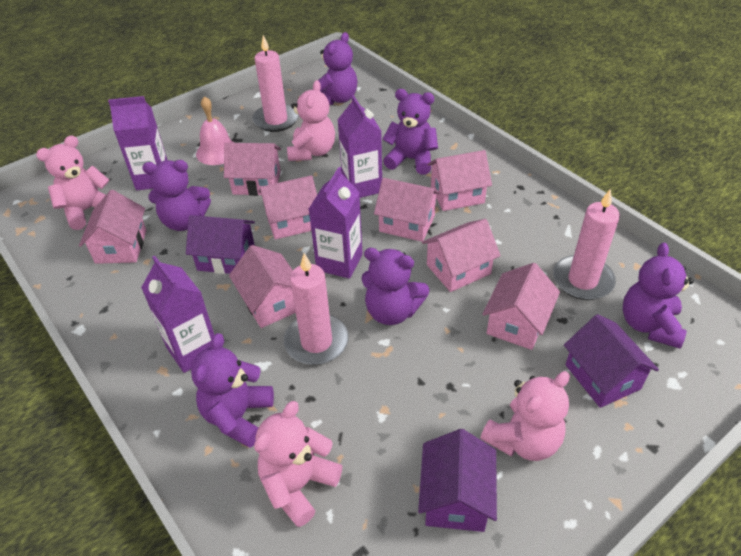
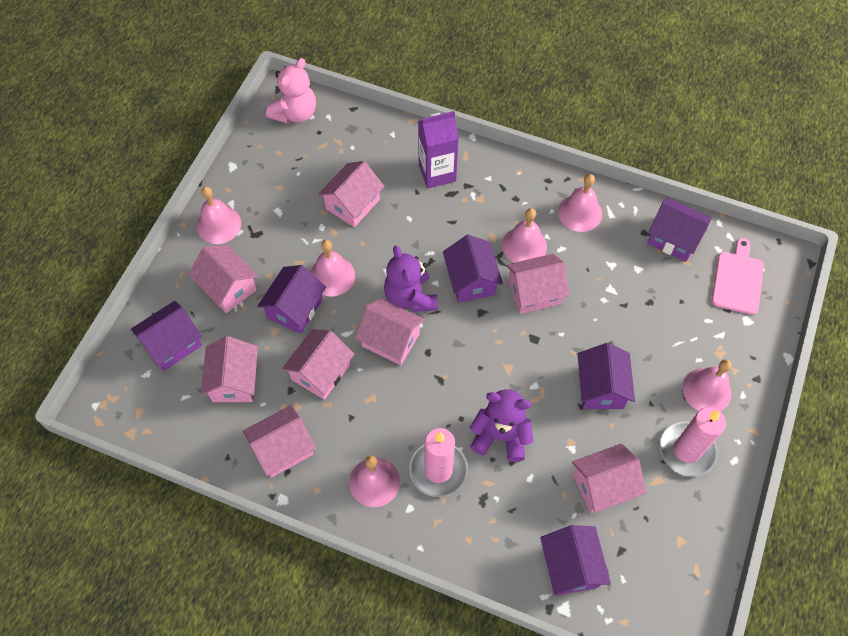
pink bell: 1 -> 6
pink candle: 3 -> 2
pink cutting board: 0 -> 1
pink teddy bear: 4 -> 1
purple carton: 4 -> 1
purple house: 3 -> 6
purple teddy bear: 6 -> 2

